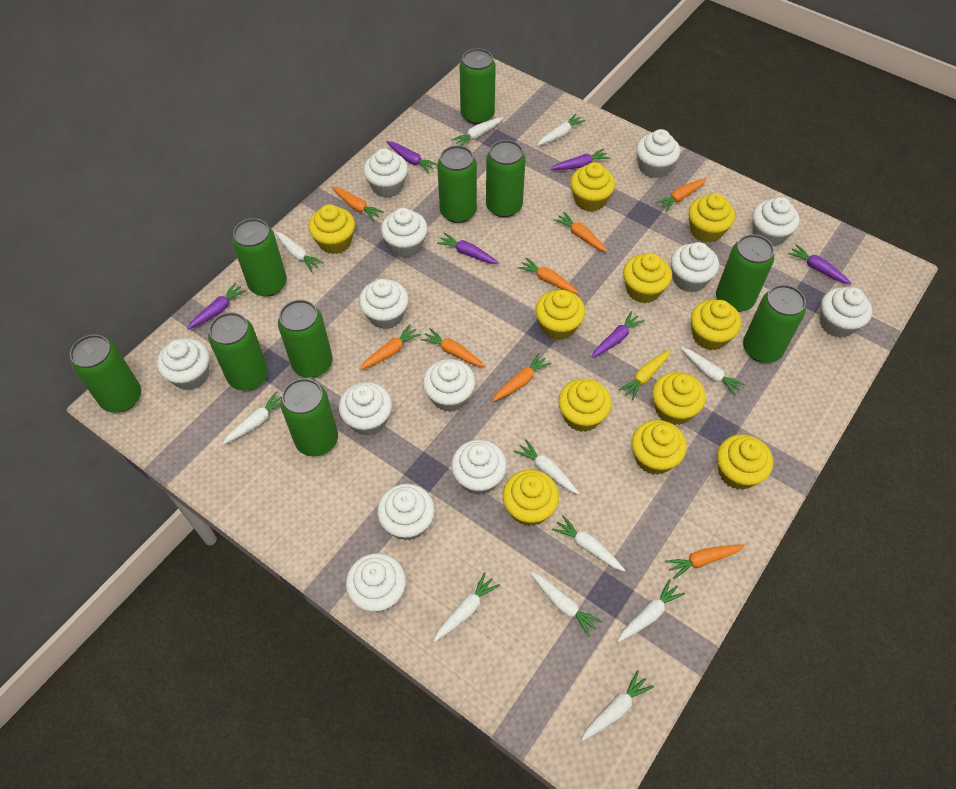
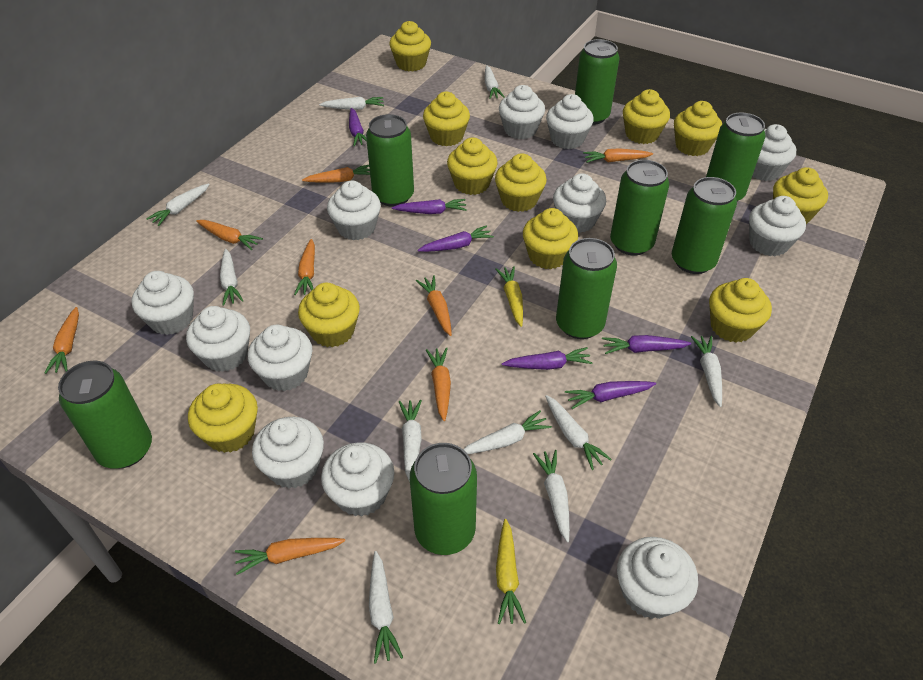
green can: 10 -> 8
white carrot: 11 -> 10
white cupcake: 13 -> 12
yellow carrot: 1 -> 2

